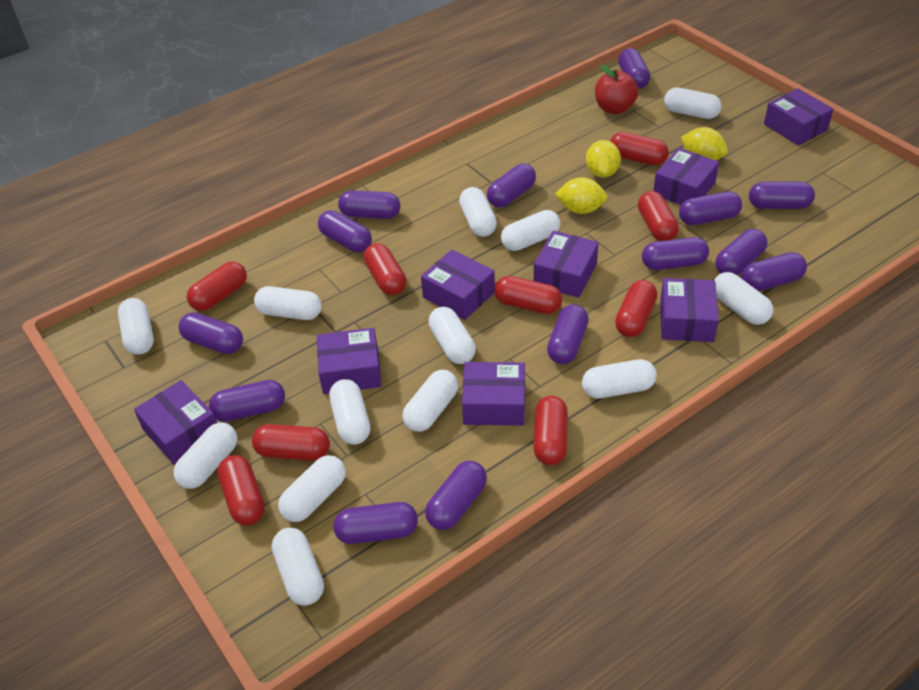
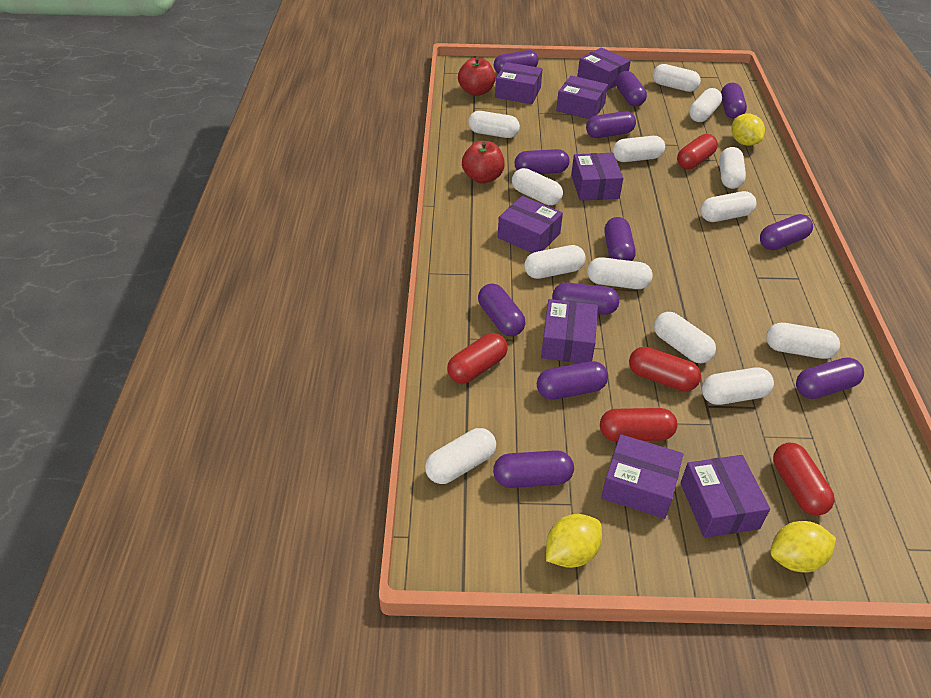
purple capsule: 14 -> 12
red apple: 1 -> 2
red capsule: 9 -> 5

